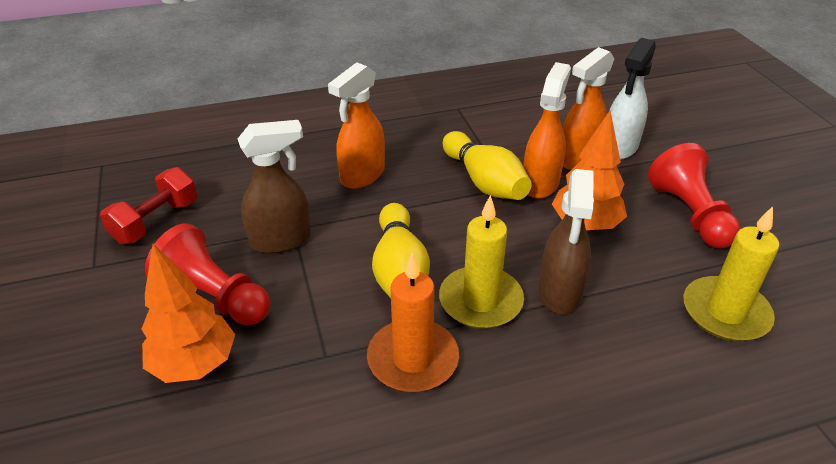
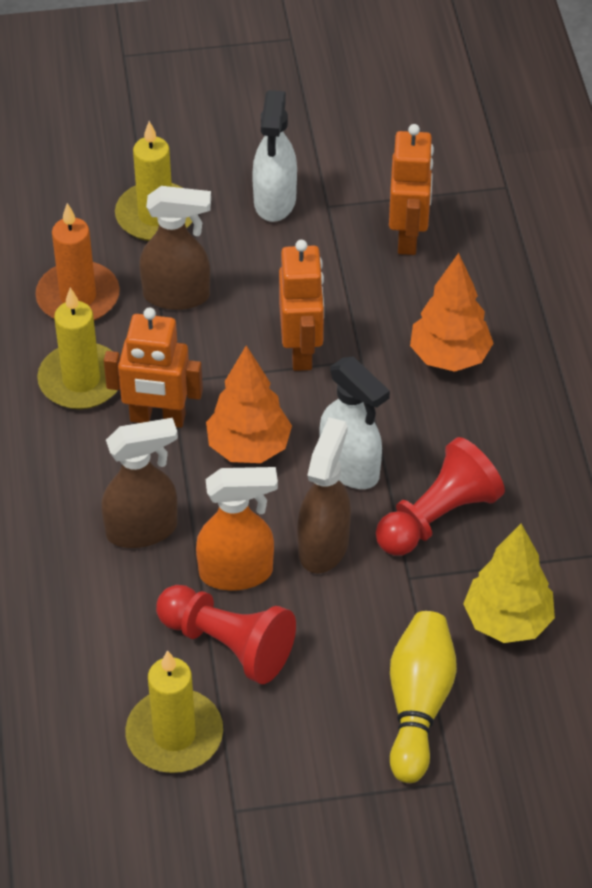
brown spray bottle: 2 -> 3
orange robot: 0 -> 3
orange spray bottle: 3 -> 1
red dumbbell: 1 -> 0
white spray bottle: 1 -> 2
yellow bowling pin: 2 -> 1
yellow candle: 2 -> 3
yellow tree: 0 -> 1

